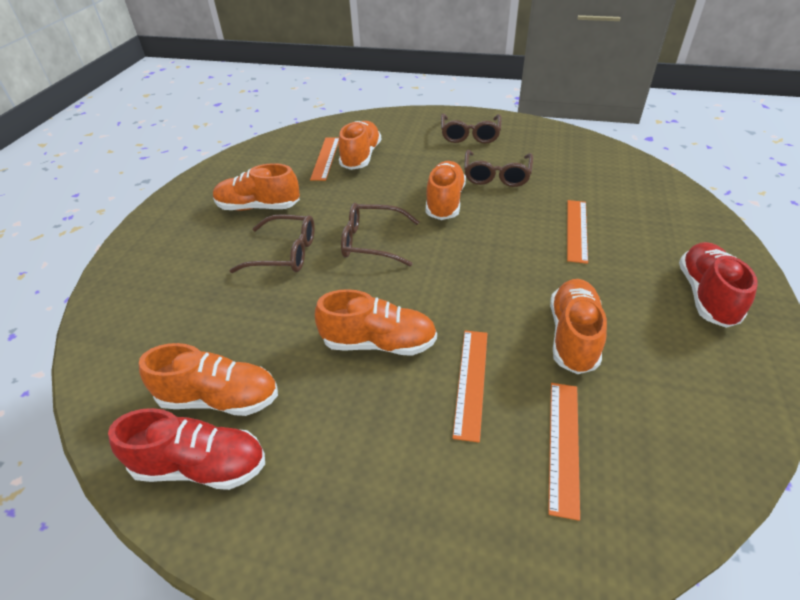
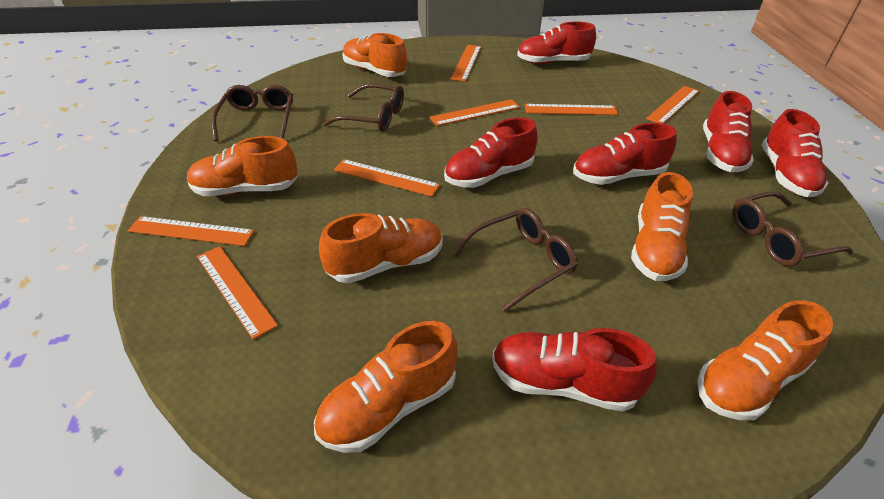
orange ruler: 4 -> 7
red shoe: 2 -> 6

